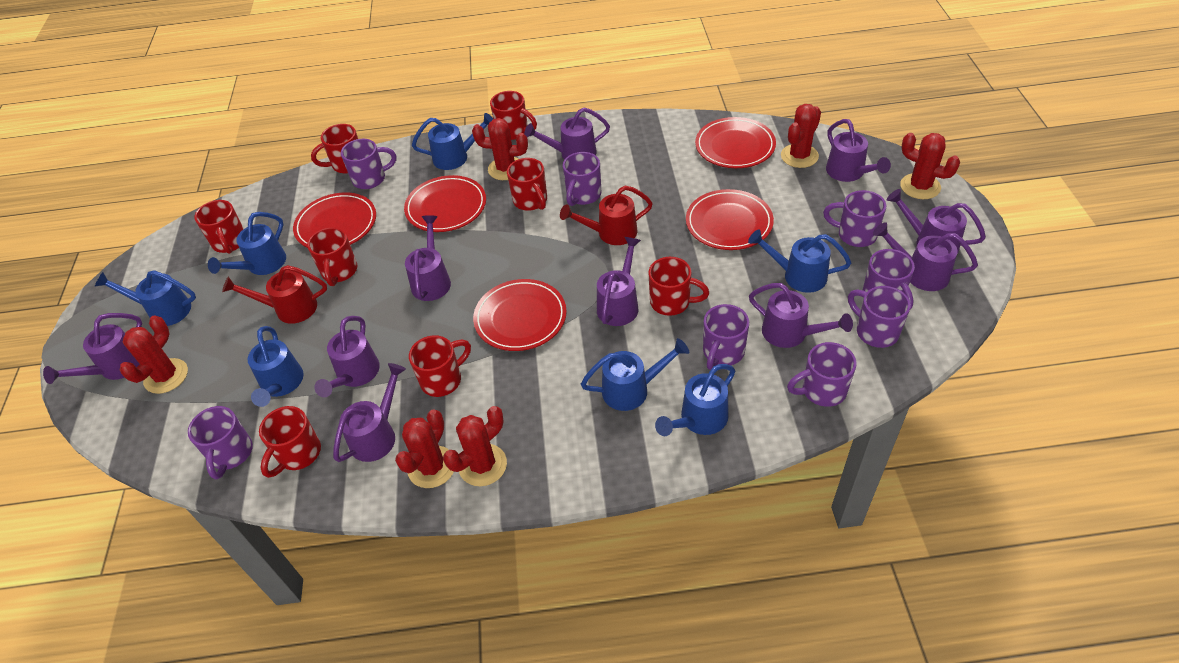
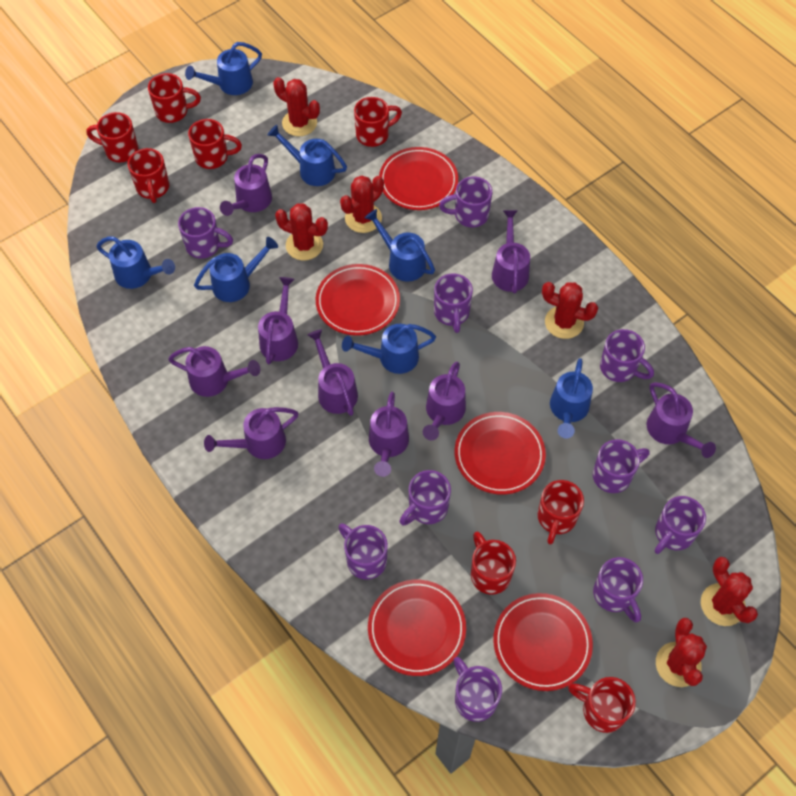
purple mug: 8 -> 10
purple watering can: 10 -> 9
red watering can: 2 -> 0

